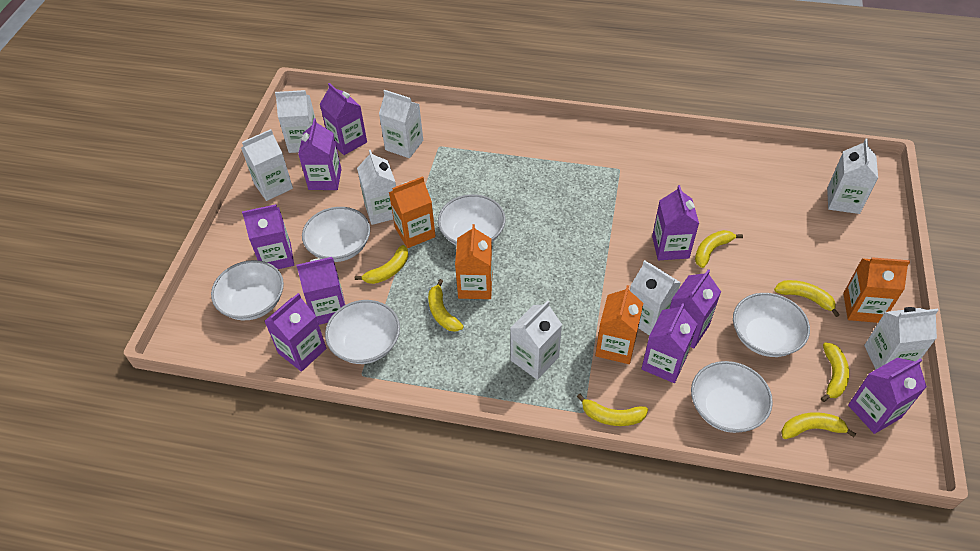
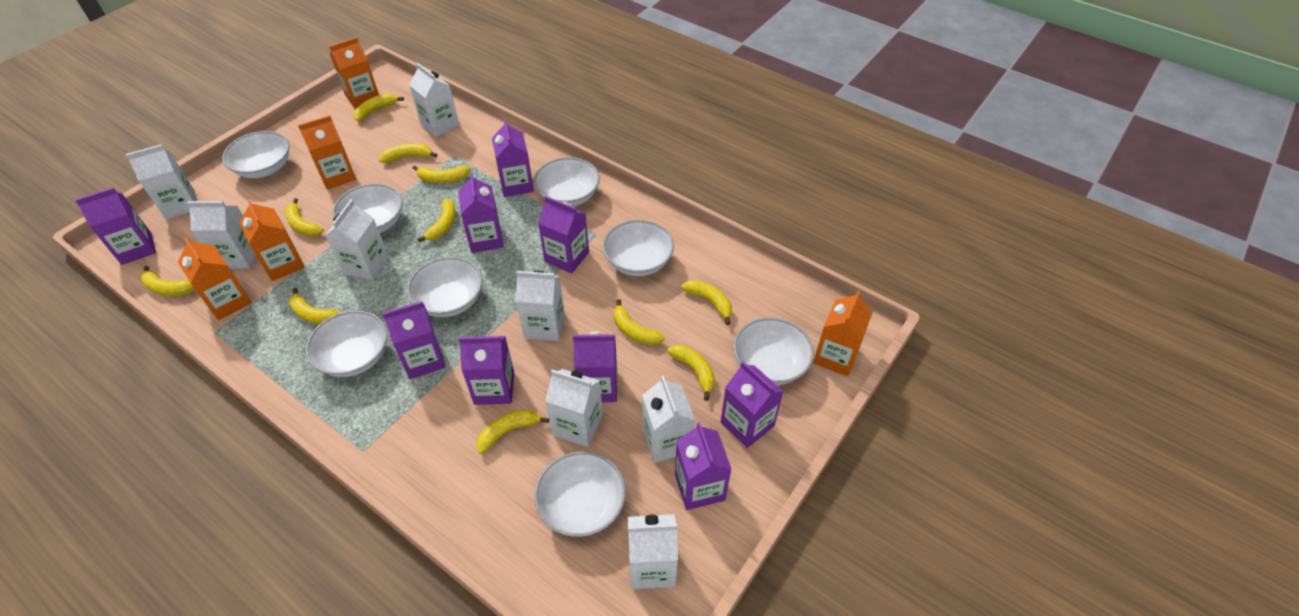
orange carton: 4 -> 5
white bowl: 6 -> 8
yellow banana: 7 -> 11

